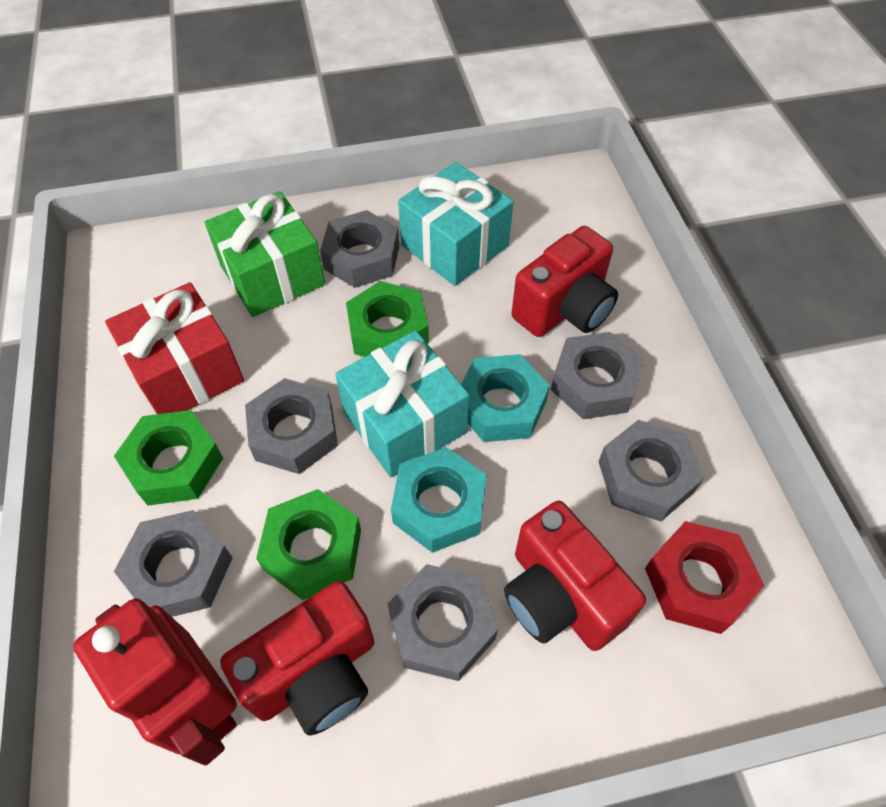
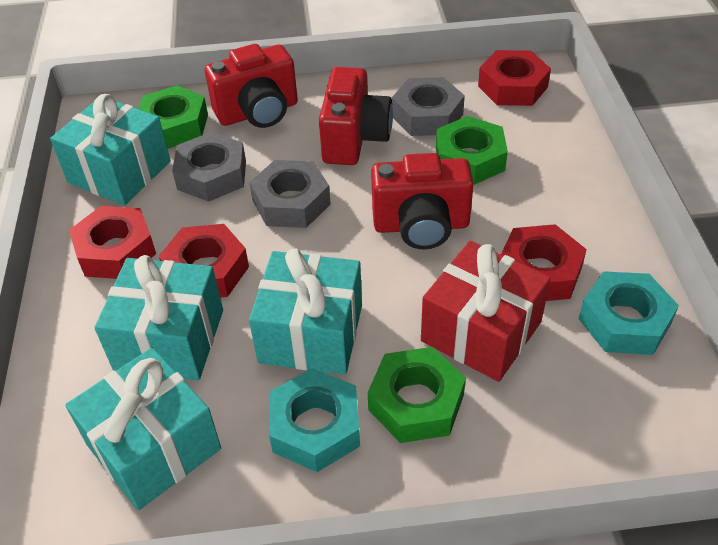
green gift: 1 -> 0
grey nut: 6 -> 3
red nut: 1 -> 4
red robot: 1 -> 0
turquoise gift: 2 -> 4

